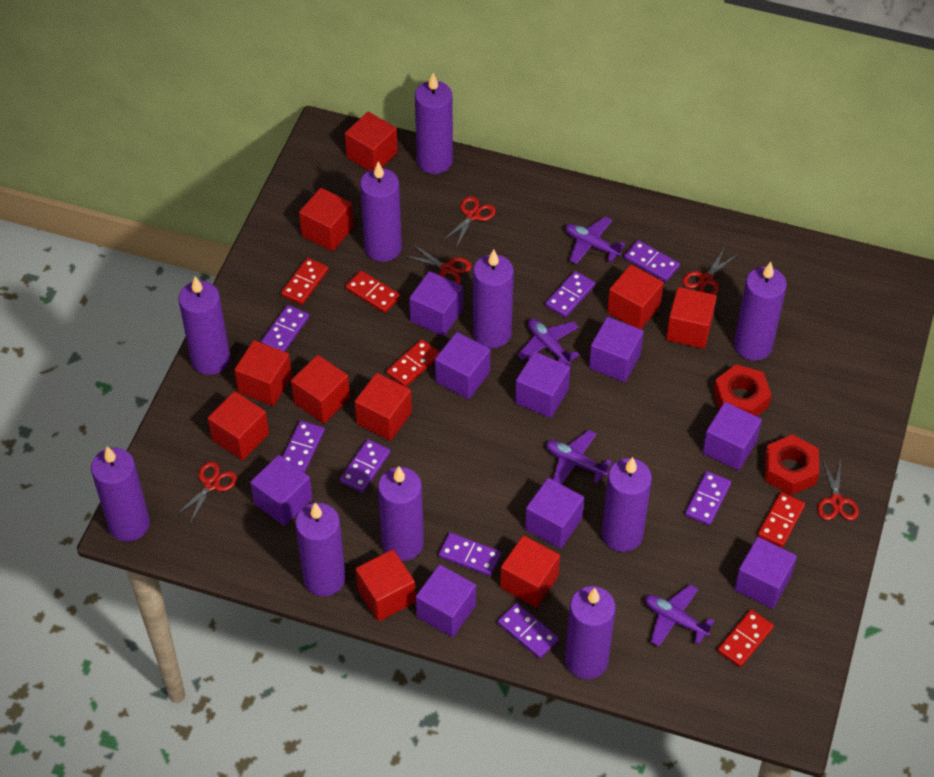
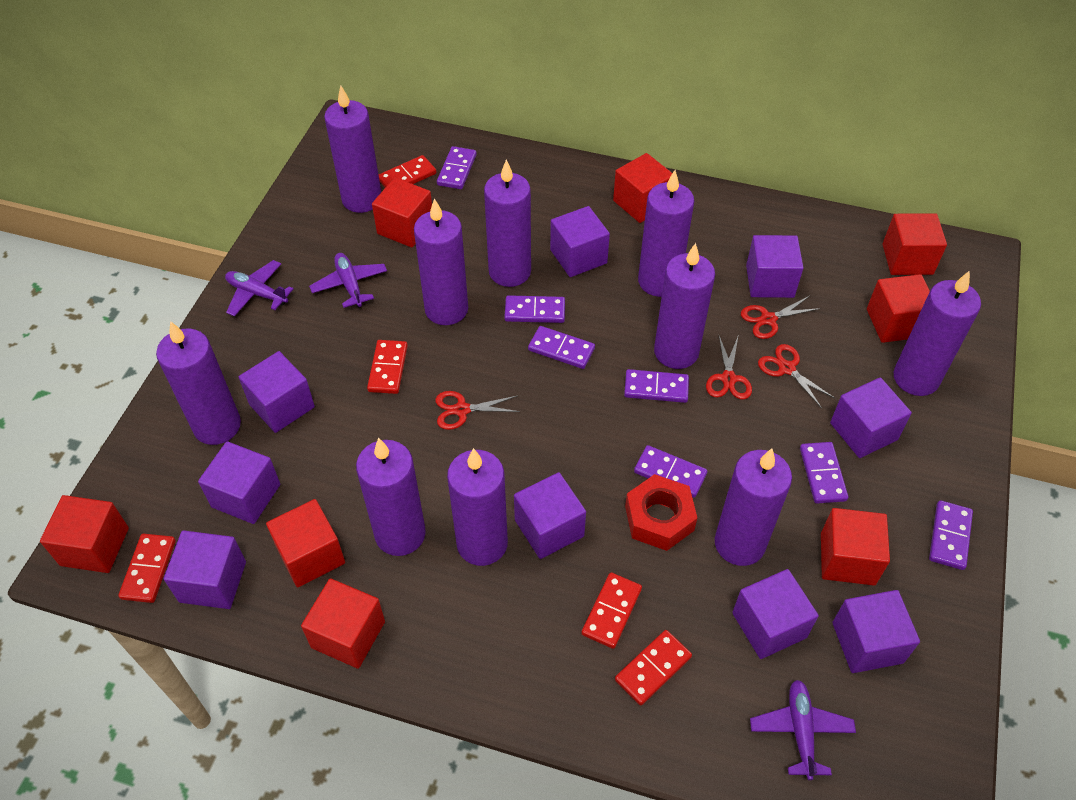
purple domino: 8 -> 7
purple plane: 4 -> 3
red cube: 10 -> 8
red nut: 2 -> 1
red scissors: 5 -> 4

